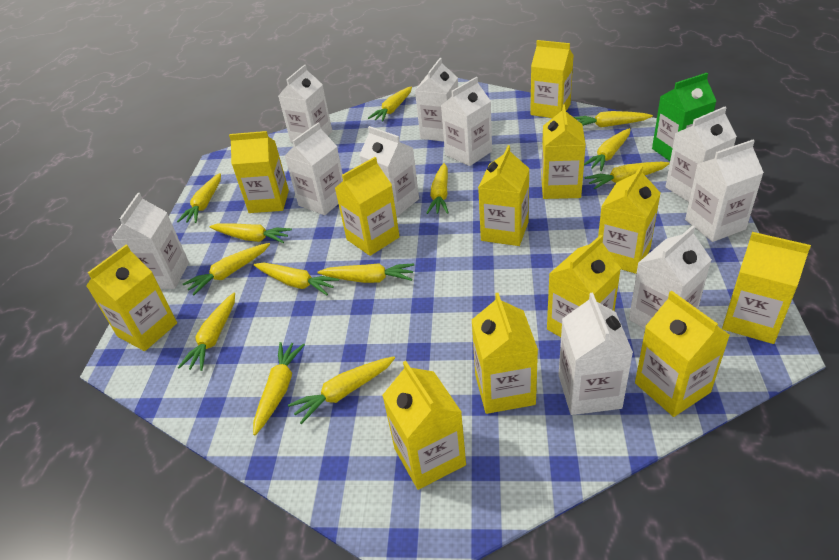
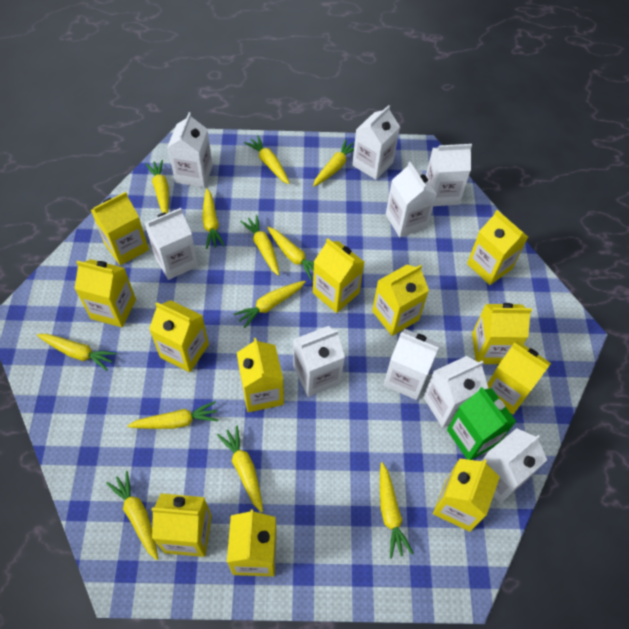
white carton: 10 -> 9
yellow carrot: 13 -> 12

